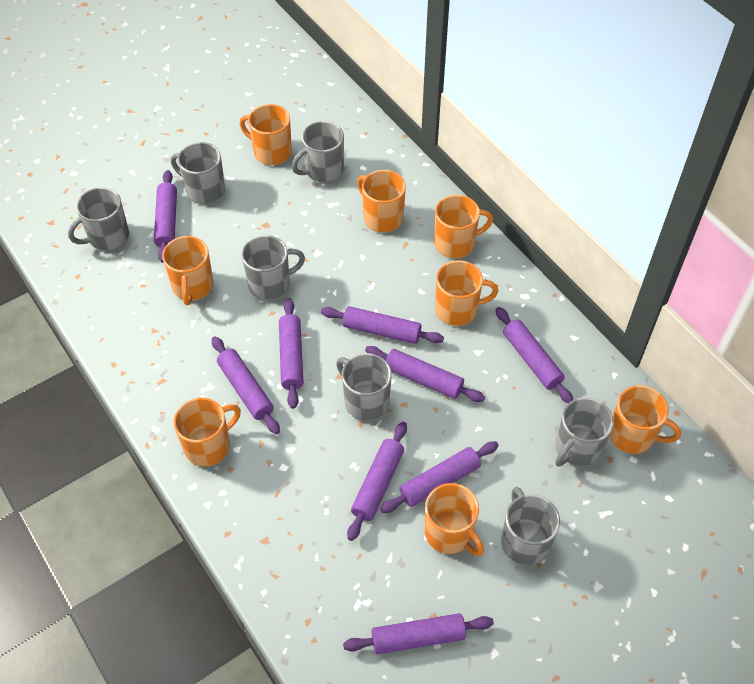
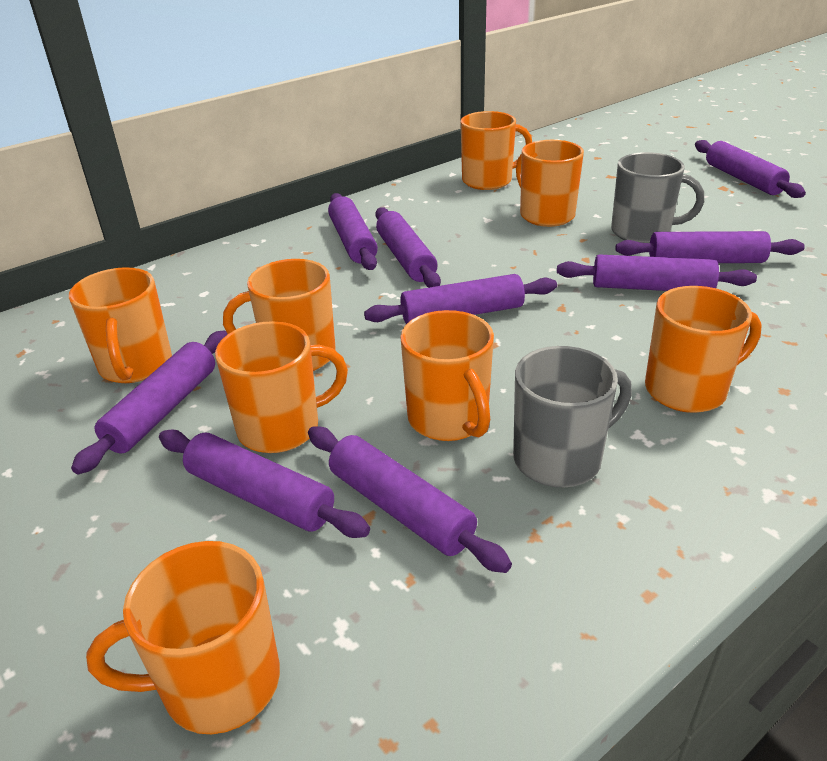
grey mug: 7 -> 2

